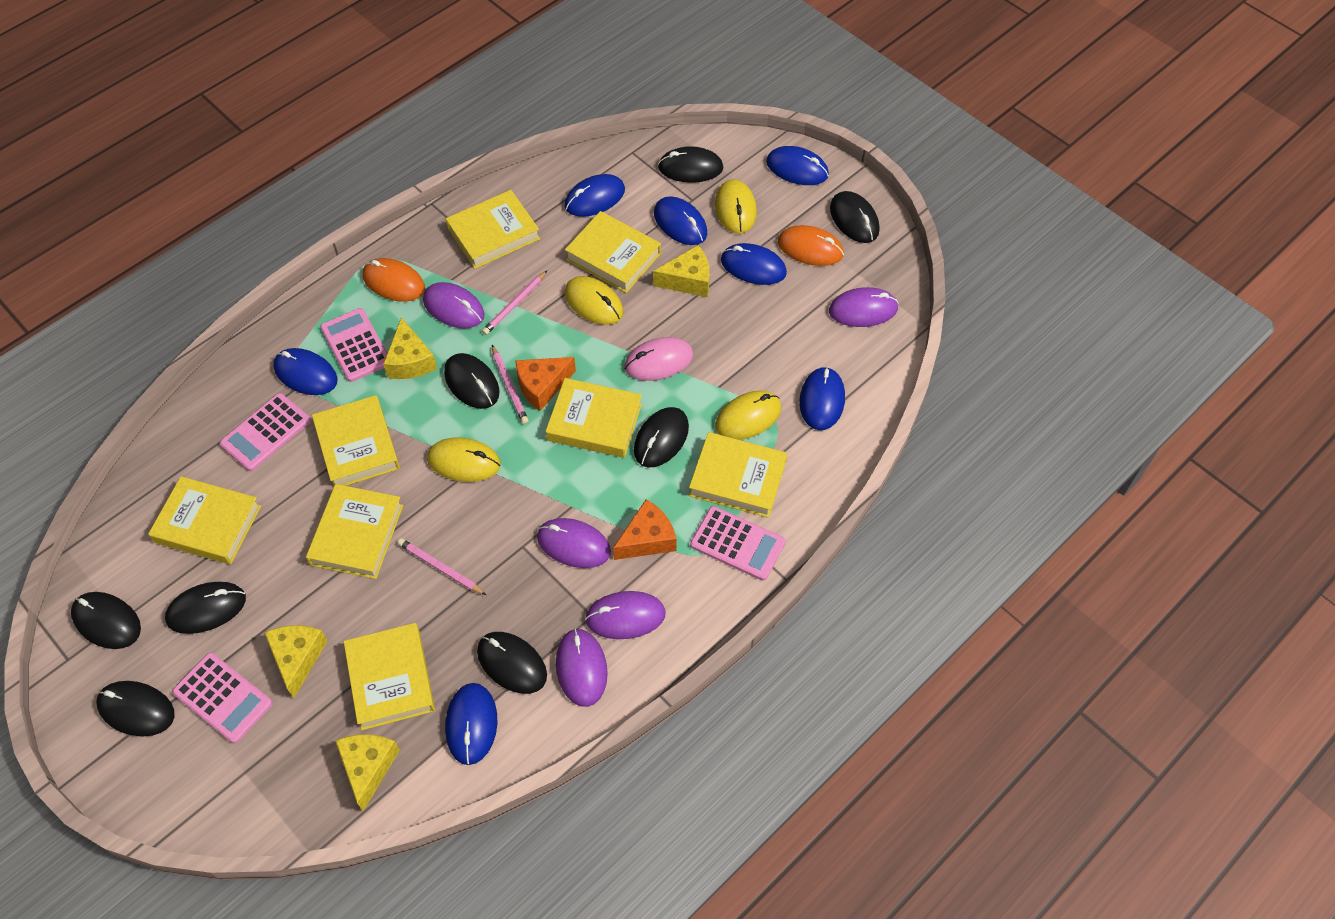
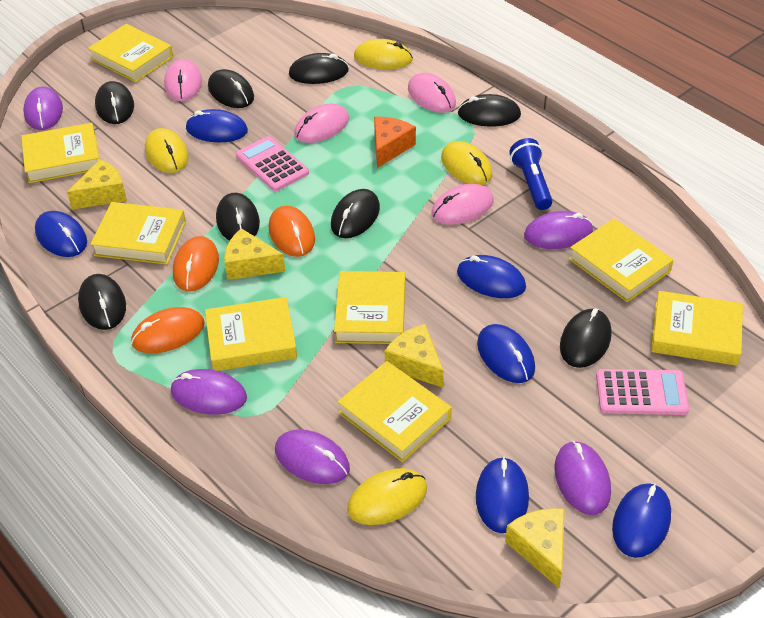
blue flashlight: 0 -> 1
blue mouse: 7 -> 6
orange cheese: 2 -> 1
orange mouse: 2 -> 3
pink calculator: 4 -> 2
pink mouse: 1 -> 4
pink pencil: 3 -> 0

